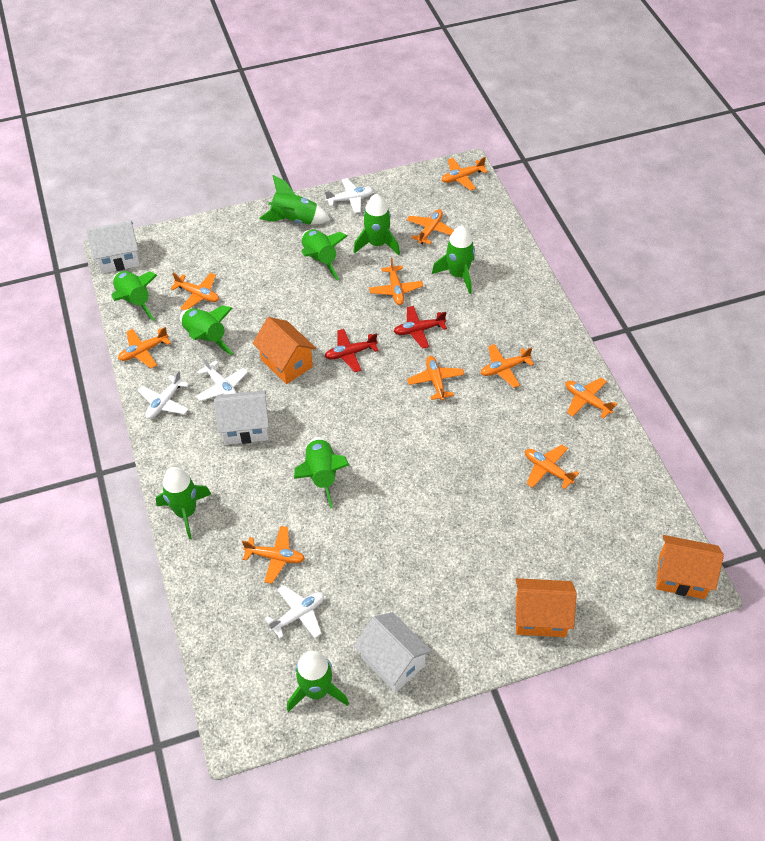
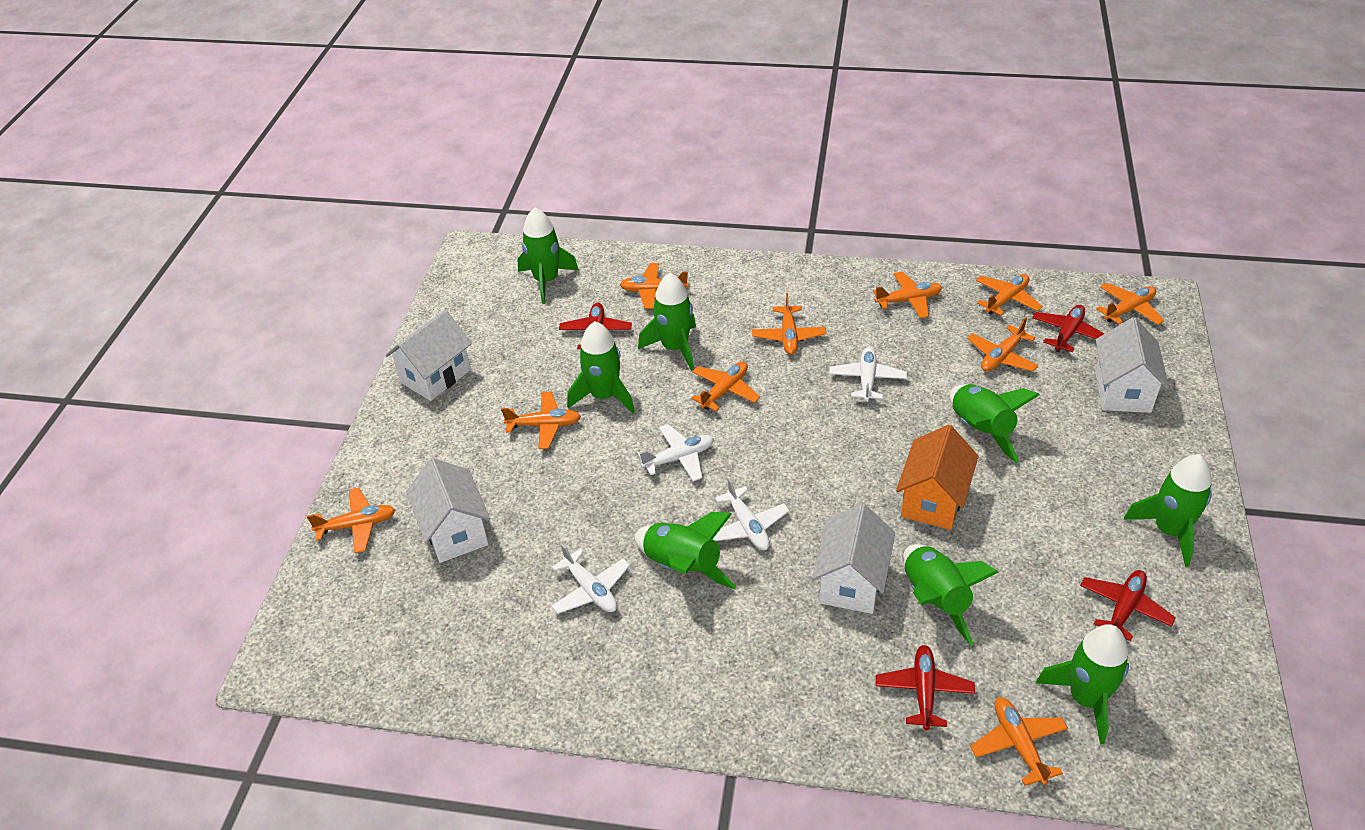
green rocket: 9 -> 8
orange house: 3 -> 1
red plane: 2 -> 4
white house: 3 -> 4

